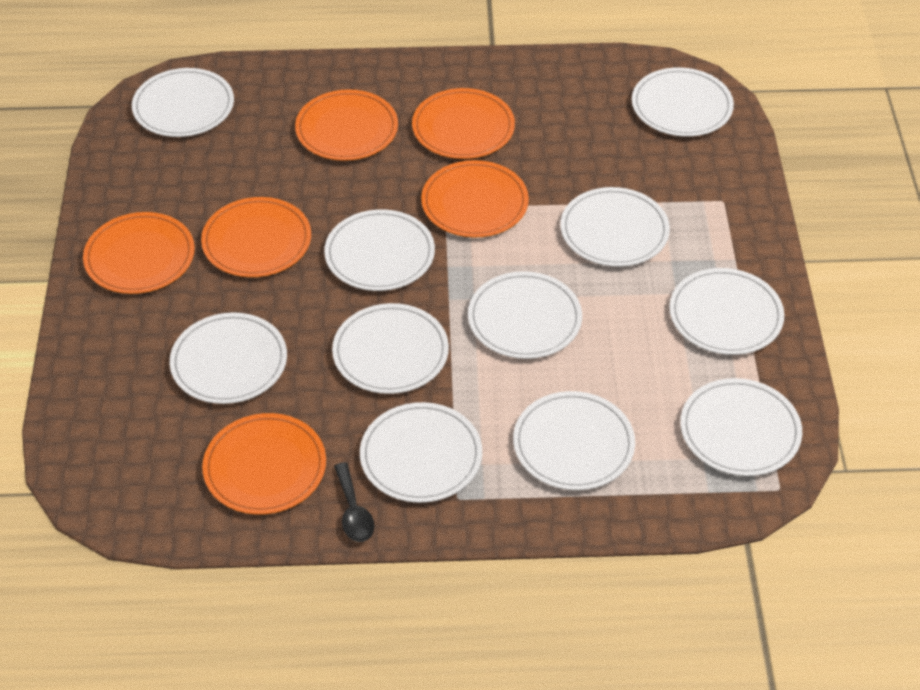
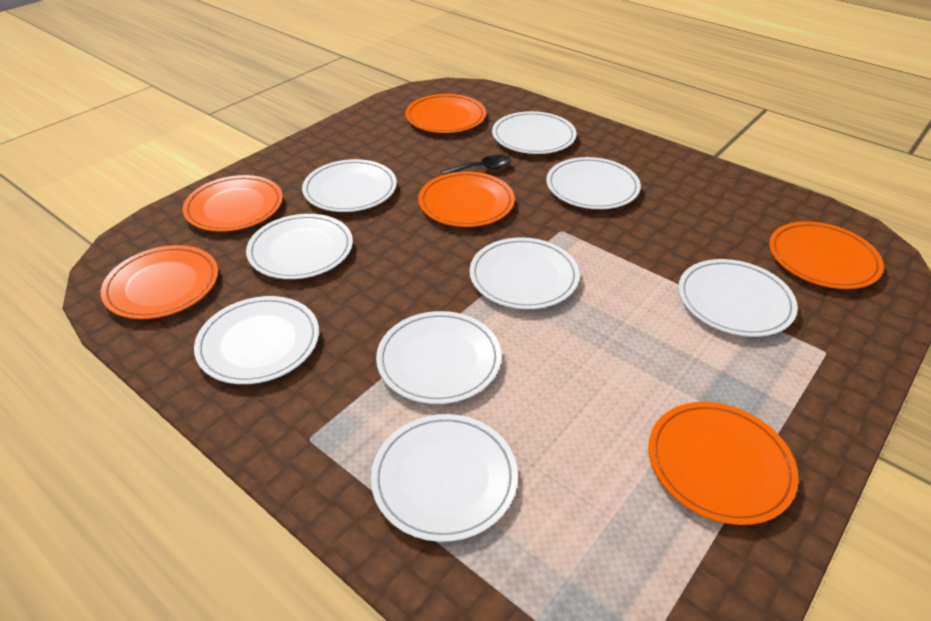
white plate: 11 -> 9

